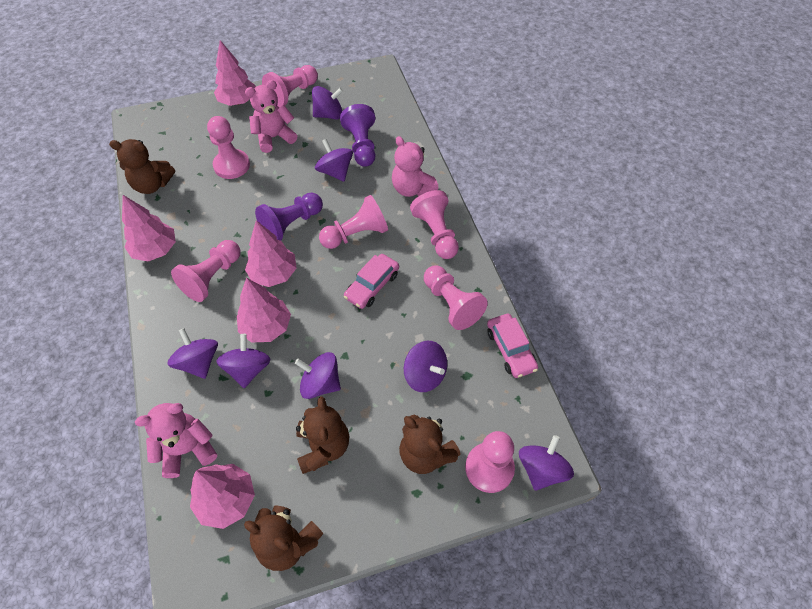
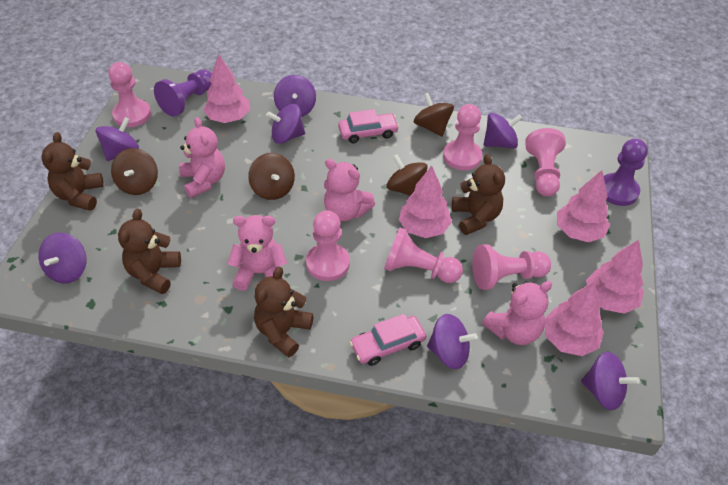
brown spinning top: 0 -> 4
pink pawn: 7 -> 6
pink teddy bear: 3 -> 4

